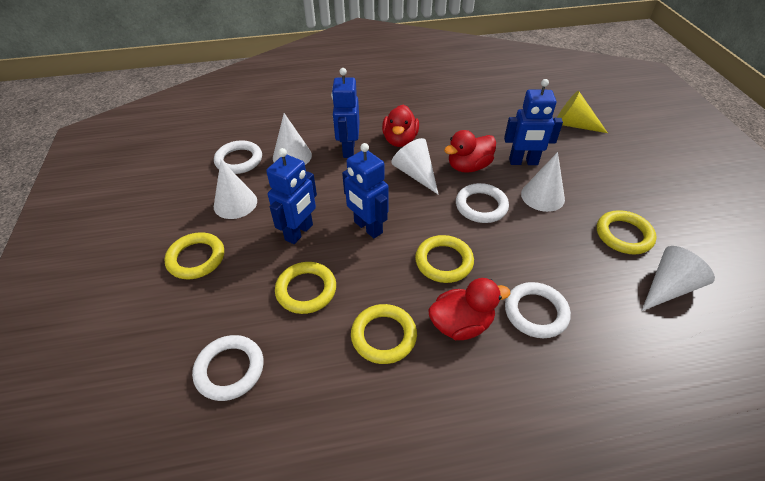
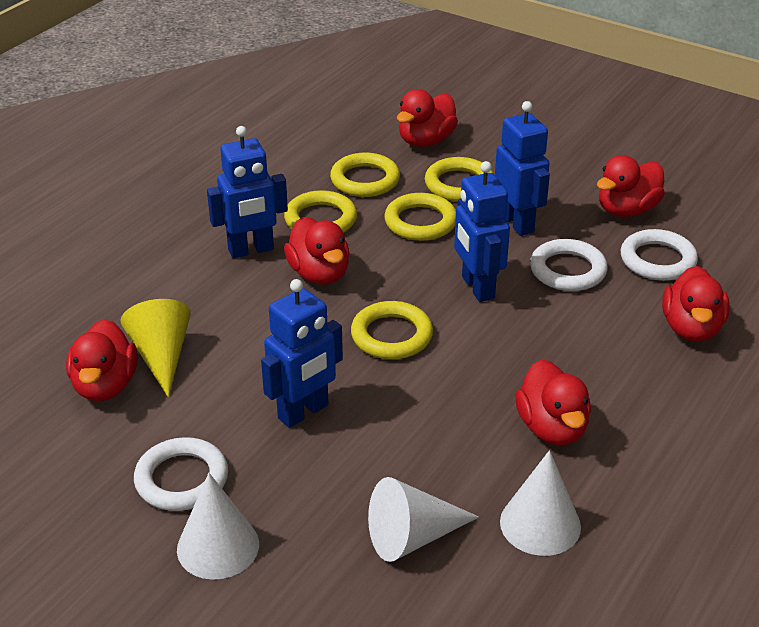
red duck: 3 -> 6
white cone: 5 -> 3
white ring: 4 -> 3

